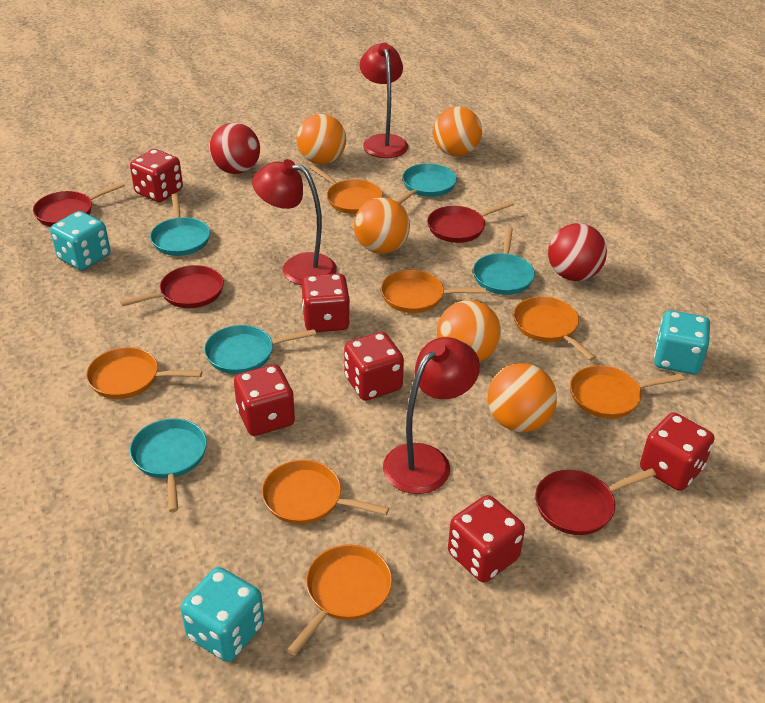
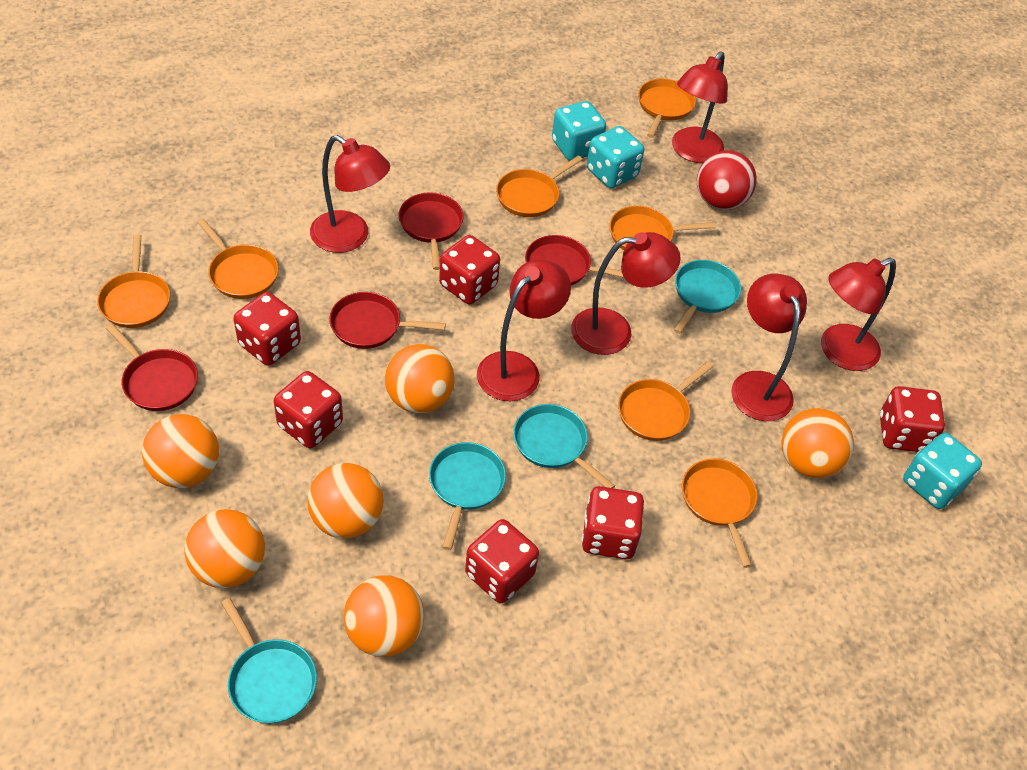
orange ball: 5 -> 6
red ball: 2 -> 1
red lamp: 3 -> 6
turquoise pan: 5 -> 4

